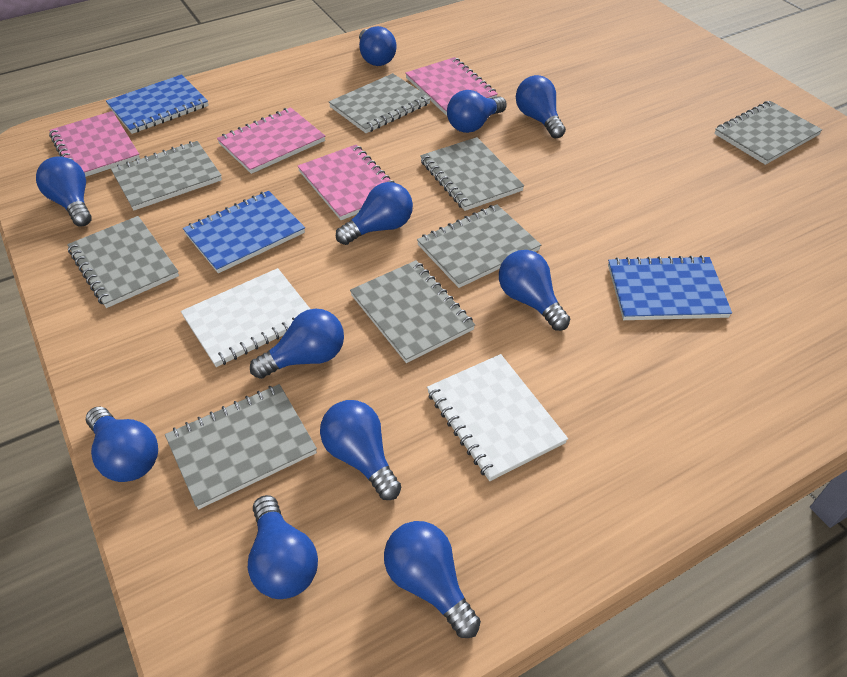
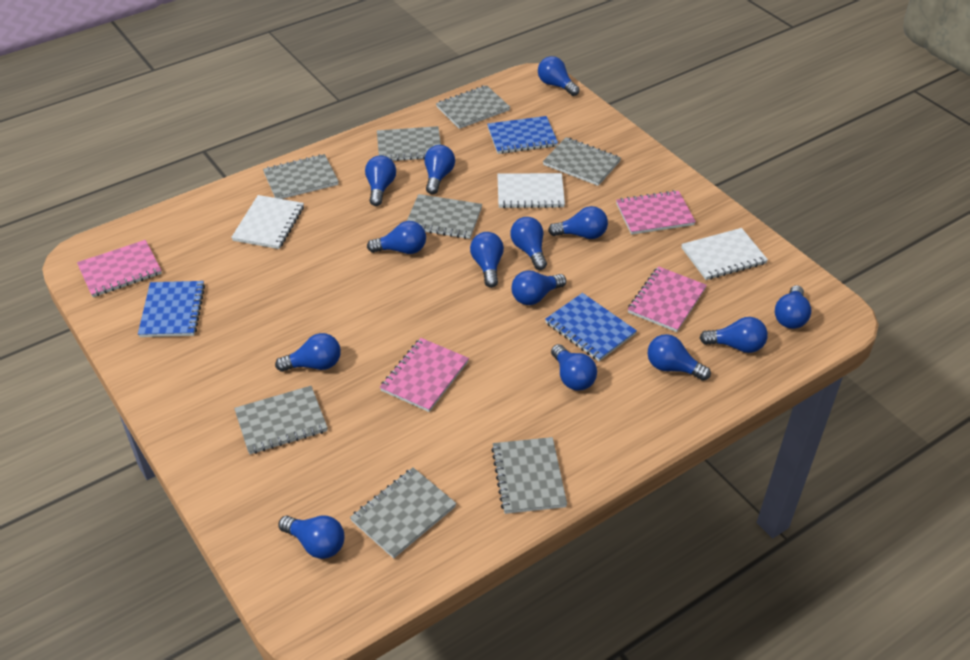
blue light bulb: 11 -> 14
white notebook: 2 -> 3

